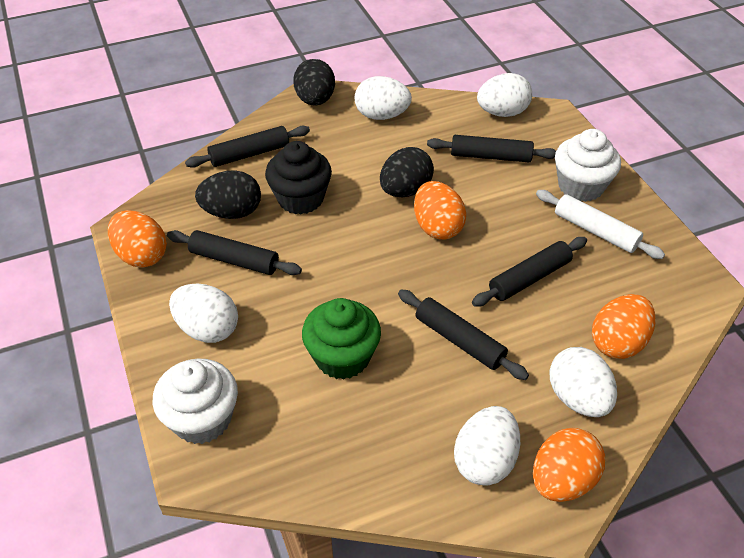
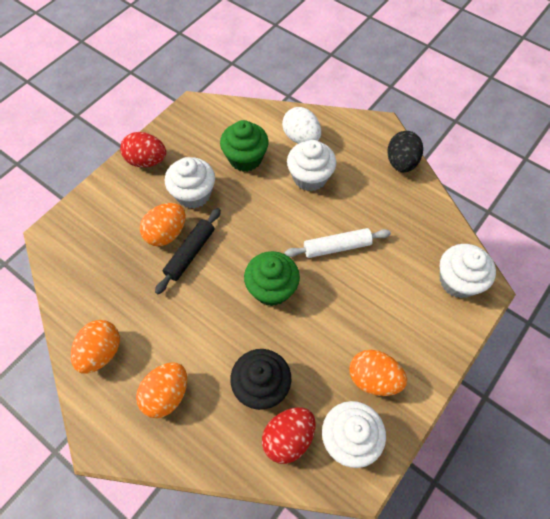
black egg: 3 -> 1
black rolling pin: 5 -> 1
green cupcake: 1 -> 2
red egg: 0 -> 2
white cupcake: 2 -> 4
white egg: 5 -> 1

